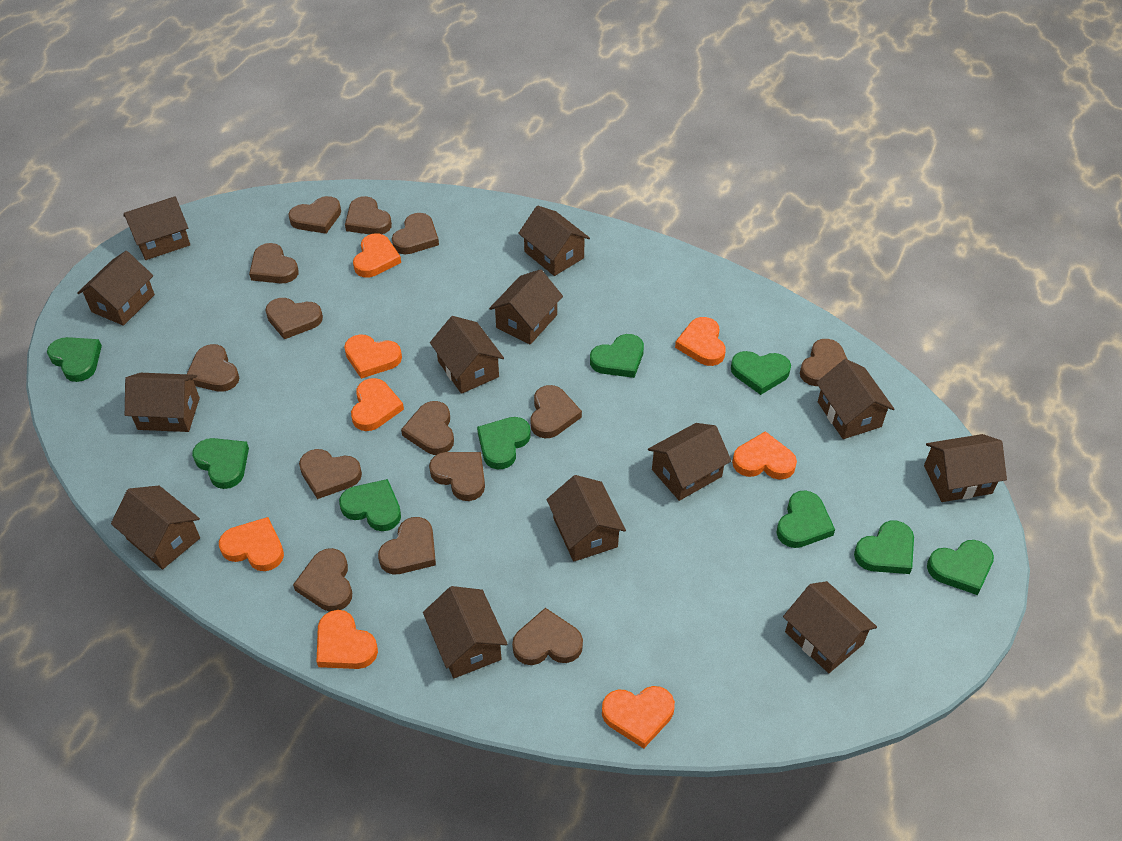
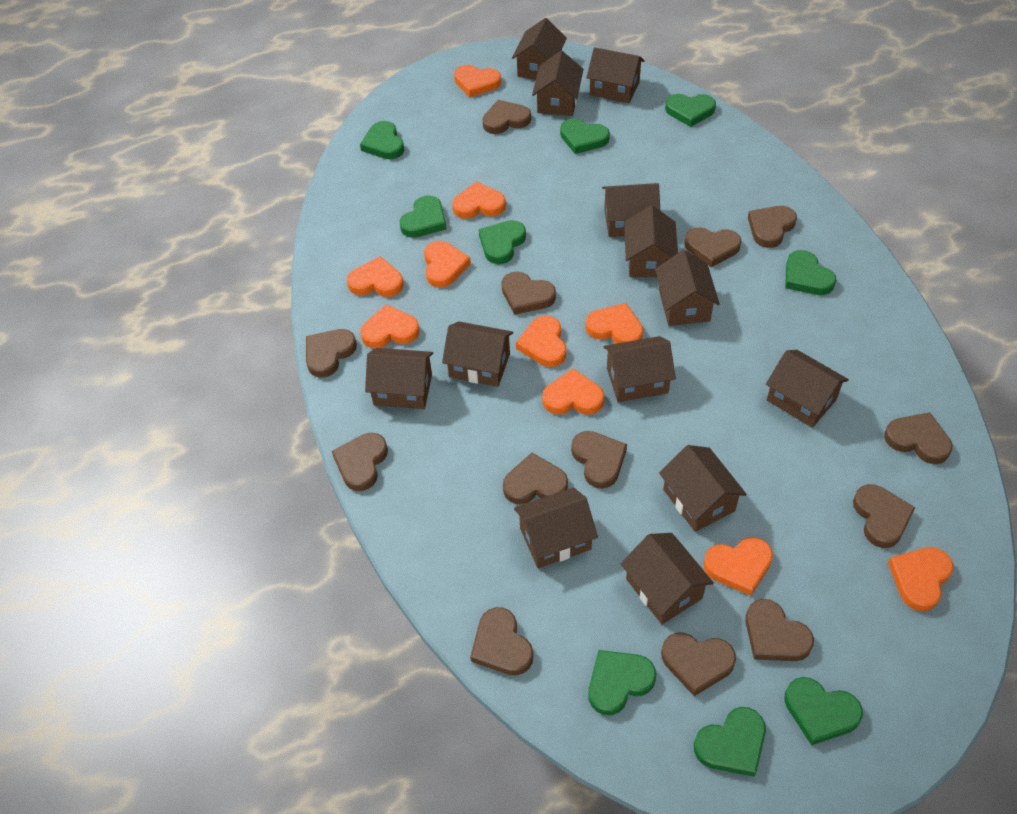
brown heart: 14 -> 13
orange heart: 8 -> 10

